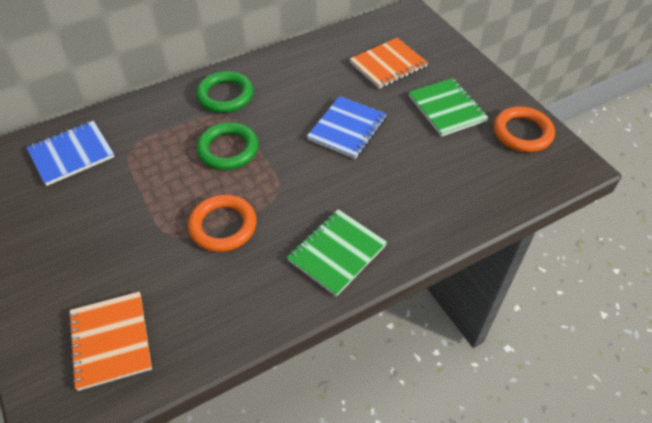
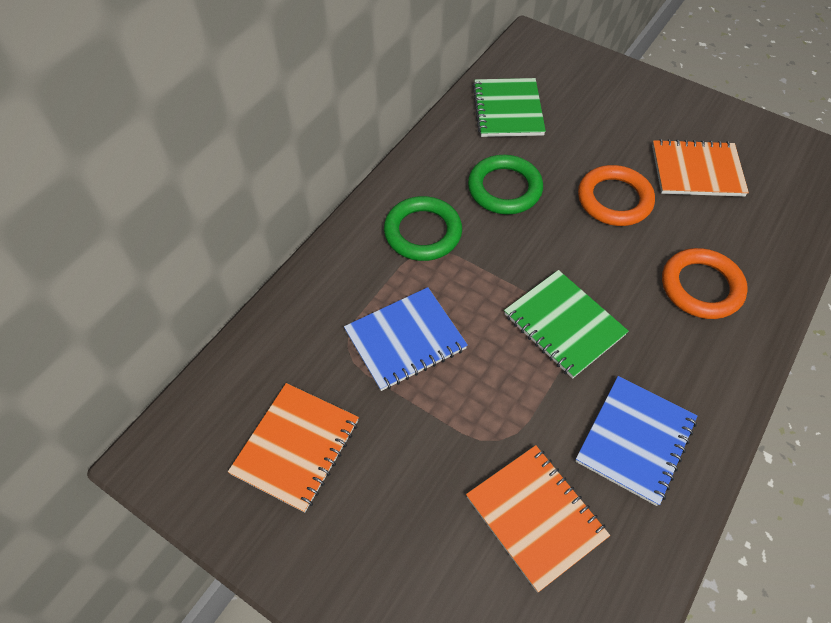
orange notebook: 2 -> 3

